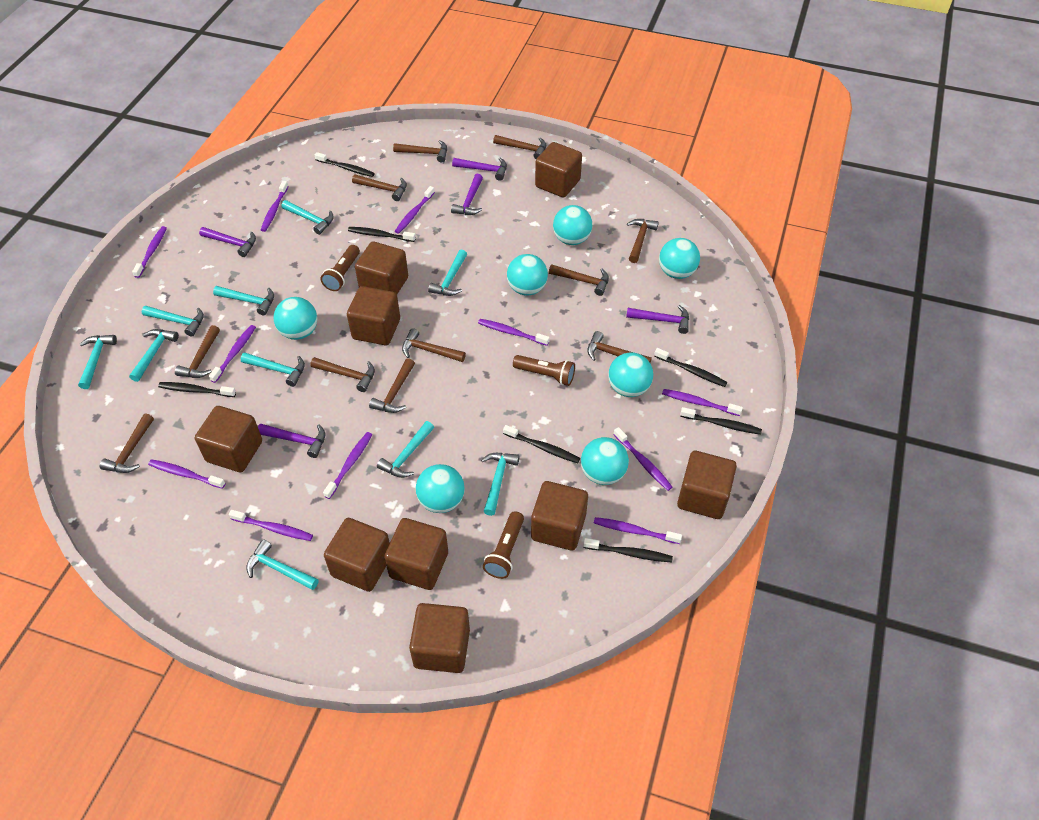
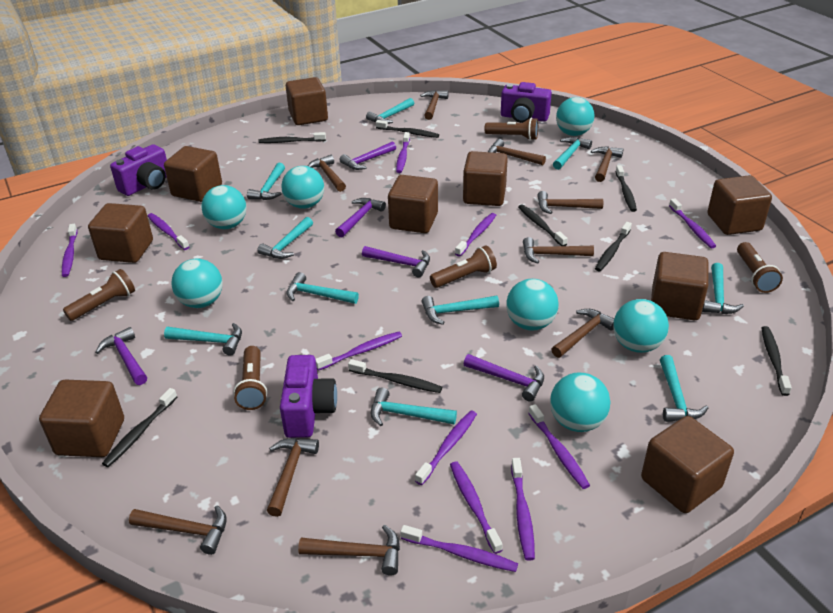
black toothbrush: 7 -> 8
brown flashlight: 3 -> 5
brown hammer: 11 -> 10
purple camera: 0 -> 3

